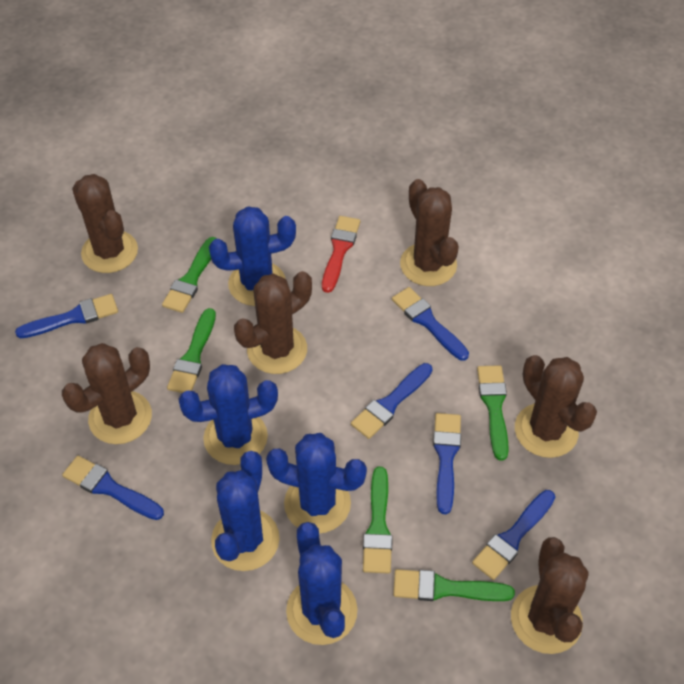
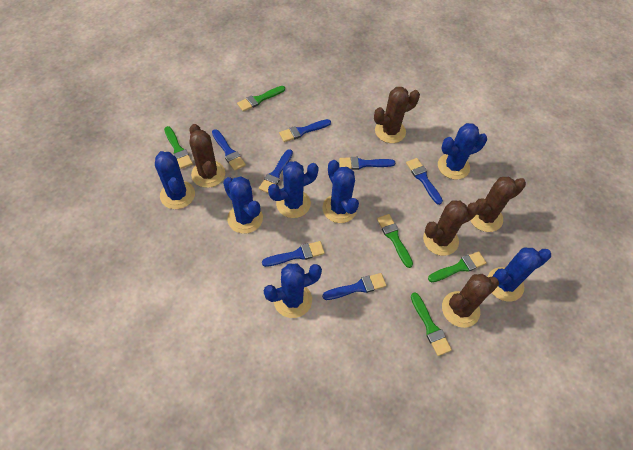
blue brush: 6 -> 7
blue cactus: 5 -> 7
brown cactus: 6 -> 5
red brush: 1 -> 0

